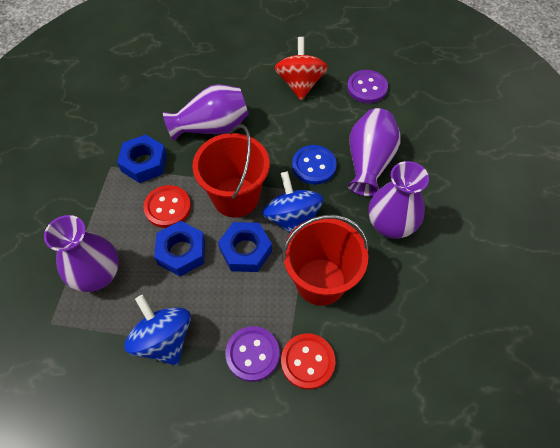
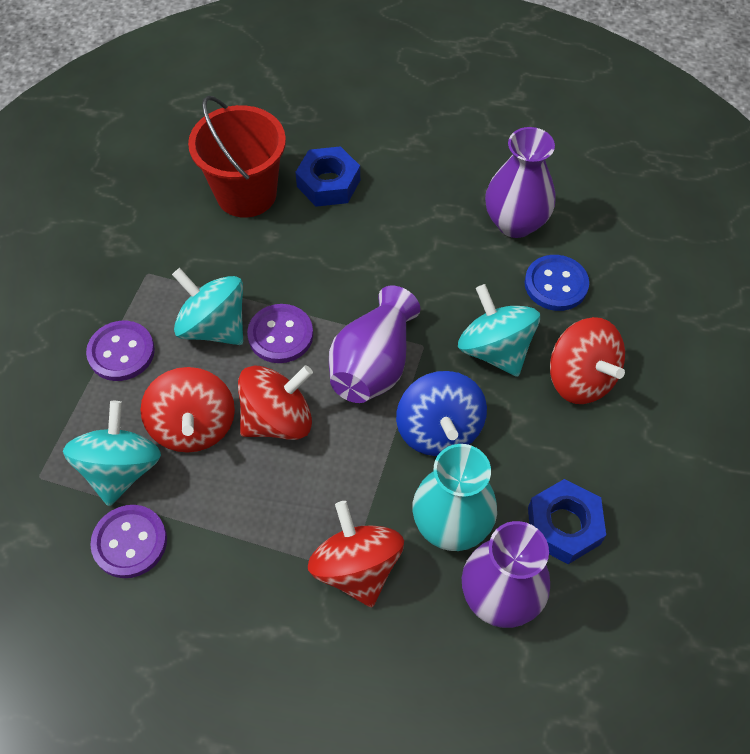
blue nut: 3 -> 2
blue spinning top: 2 -> 1
purple button: 2 -> 3
purple vase: 4 -> 3
red bucket: 2 -> 1
red button: 2 -> 0
red spinning top: 1 -> 4
turquoise spinning top: 0 -> 3
turquoise vase: 0 -> 1

